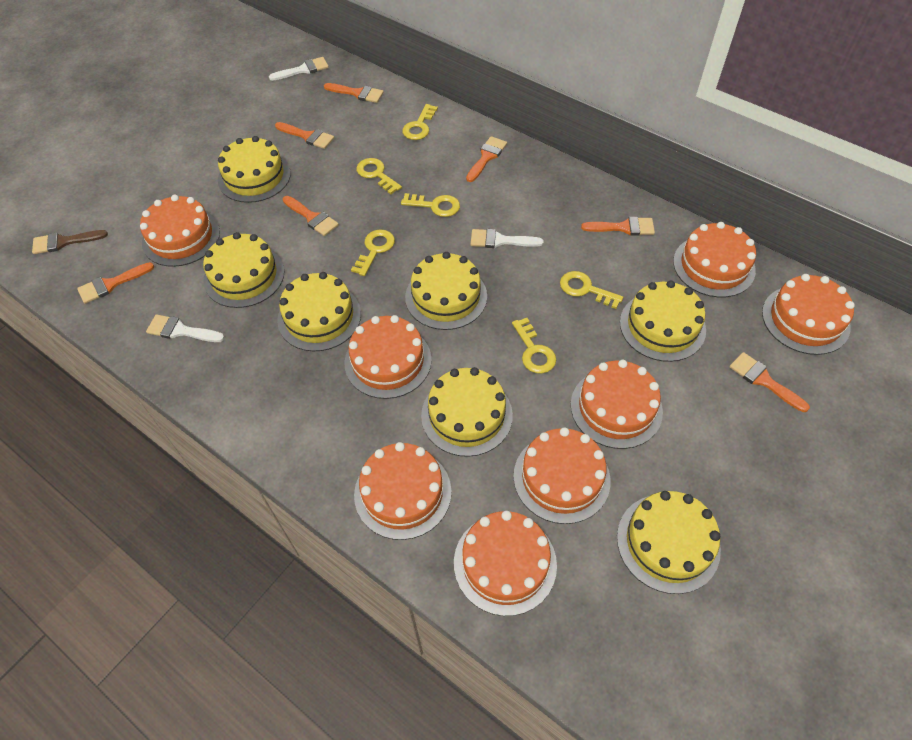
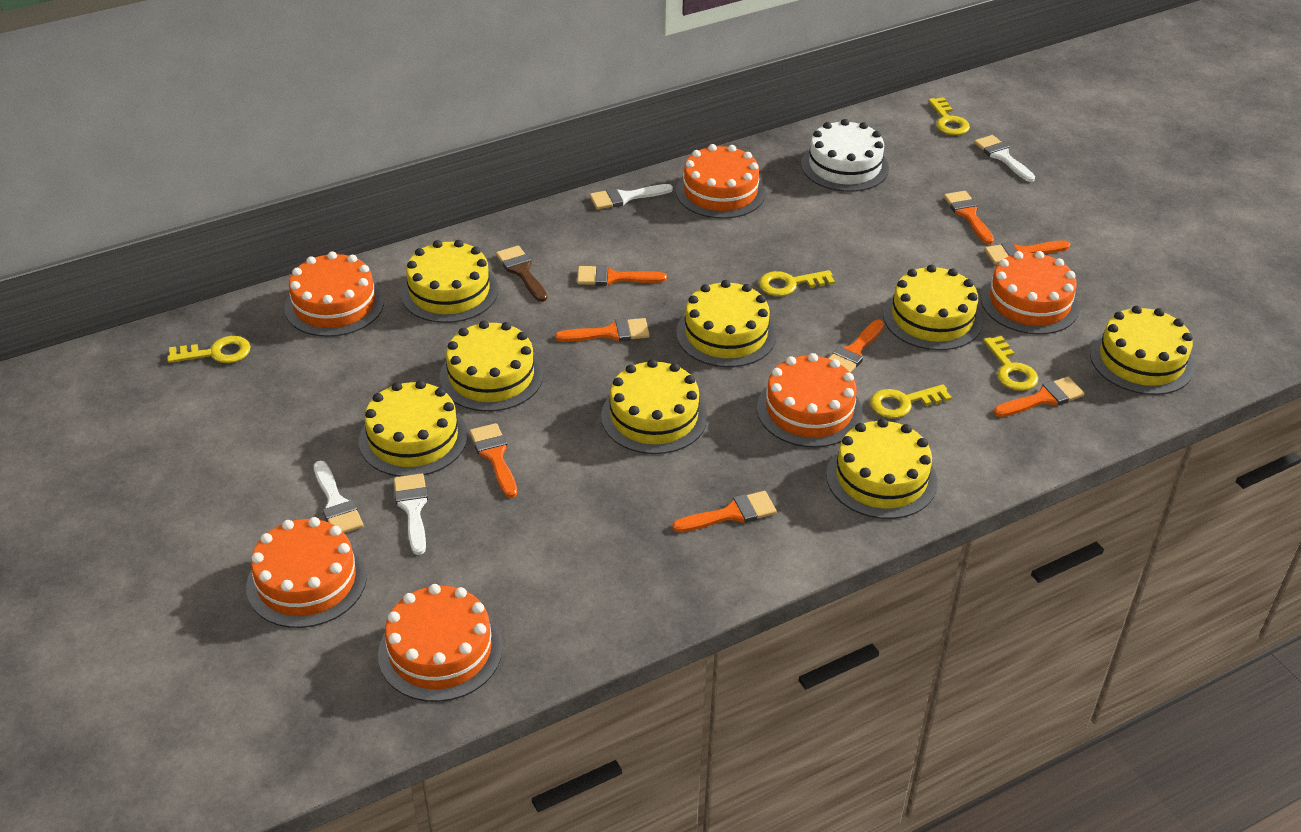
orange brush: 7 -> 8
orange cake: 8 -> 6
white brush: 3 -> 4
white cake: 0 -> 1
yellow cake: 7 -> 8
yellow key: 6 -> 5

